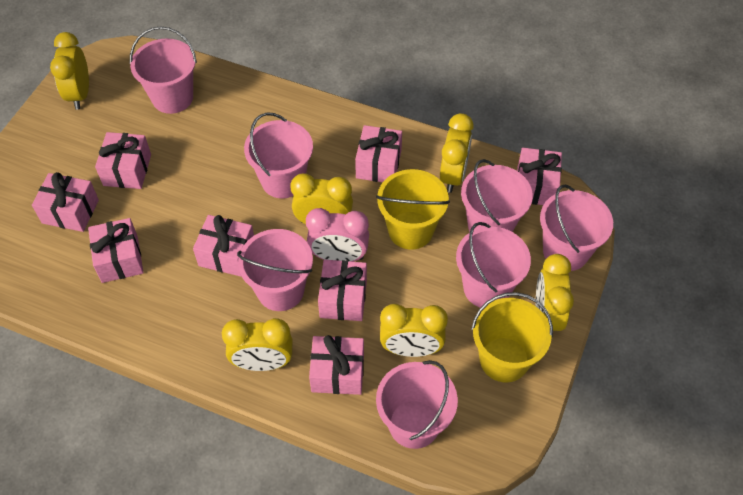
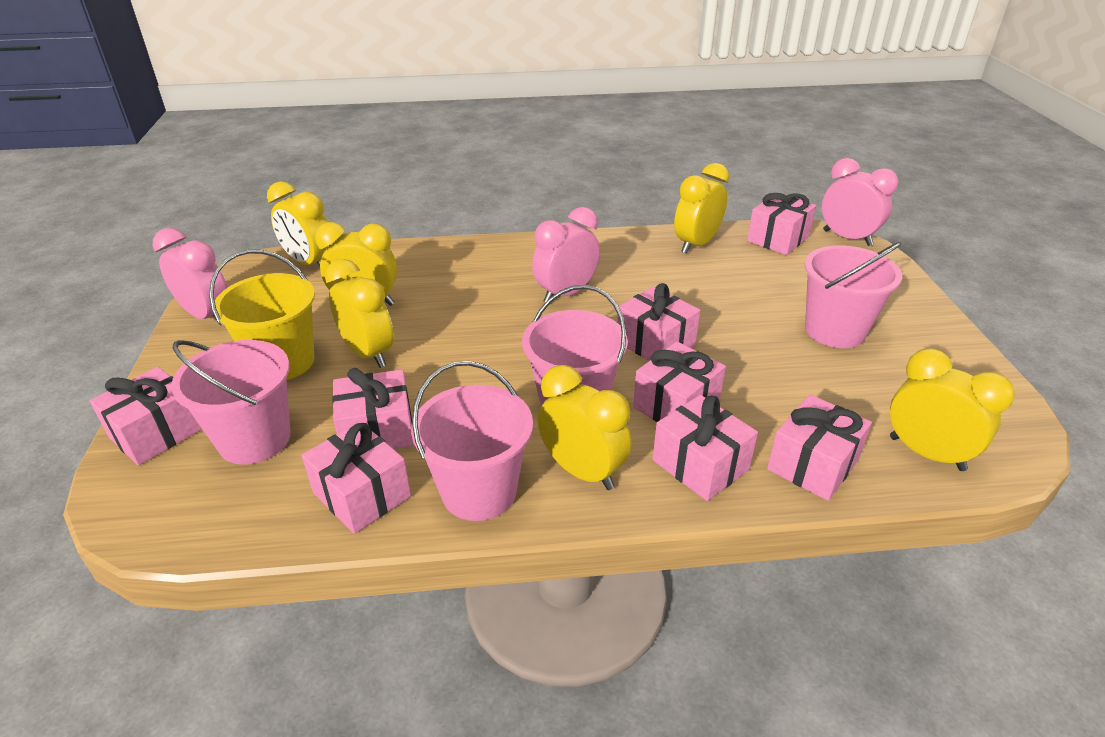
pink bucket: 7 -> 4
pink clock: 1 -> 3
yellow bucket: 2 -> 1

